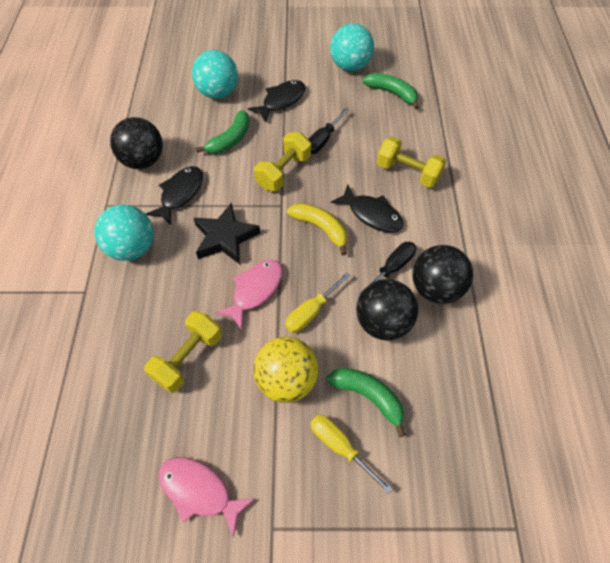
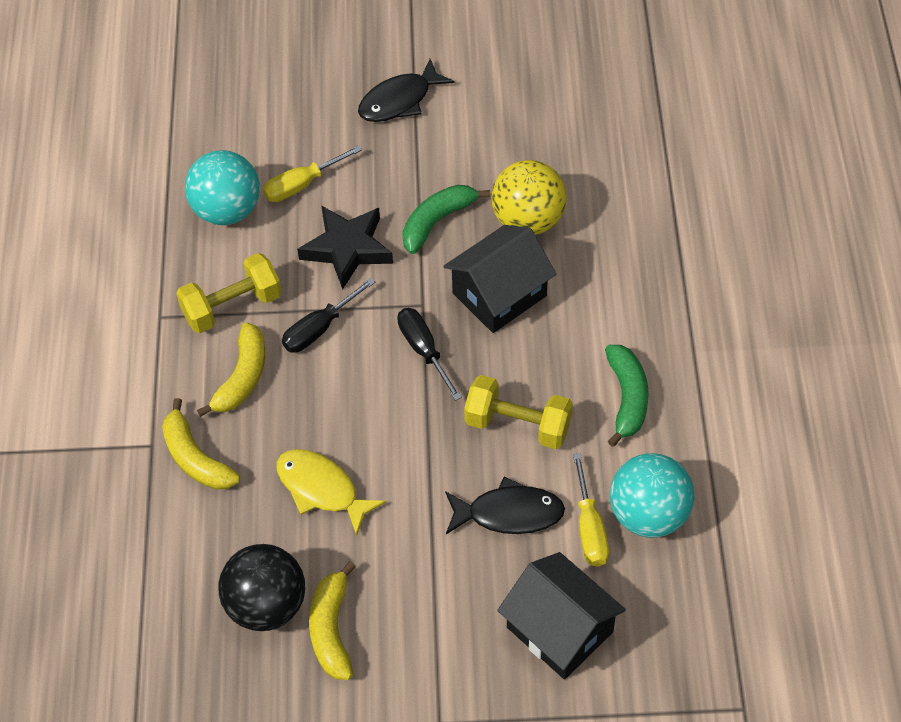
black ball: 3 -> 1
black fish: 3 -> 2
black house: 0 -> 2
green banana: 3 -> 2
pink fish: 2 -> 0
turquoise ball: 3 -> 2
yellow banana: 1 -> 3
yellow dumbbell: 3 -> 2
yellow fish: 0 -> 1

